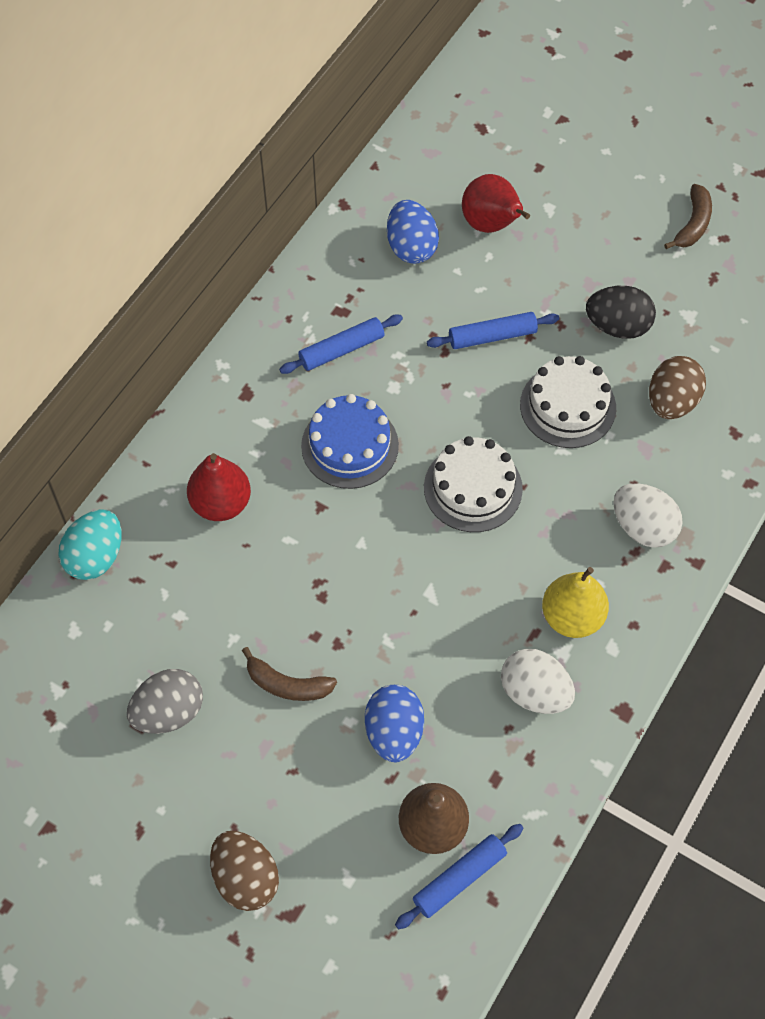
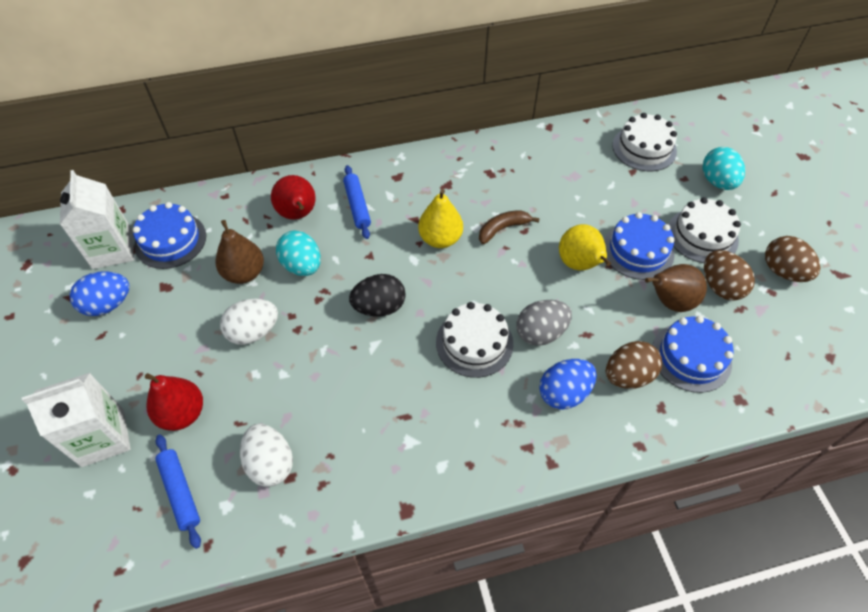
blue cake: 1 -> 3
blue rolling pin: 3 -> 2
brown banana: 2 -> 1
brown egg: 2 -> 3
brown pear: 1 -> 2
turquoise egg: 1 -> 2
white cake: 2 -> 3
white carton: 0 -> 2
yellow pear: 1 -> 2

